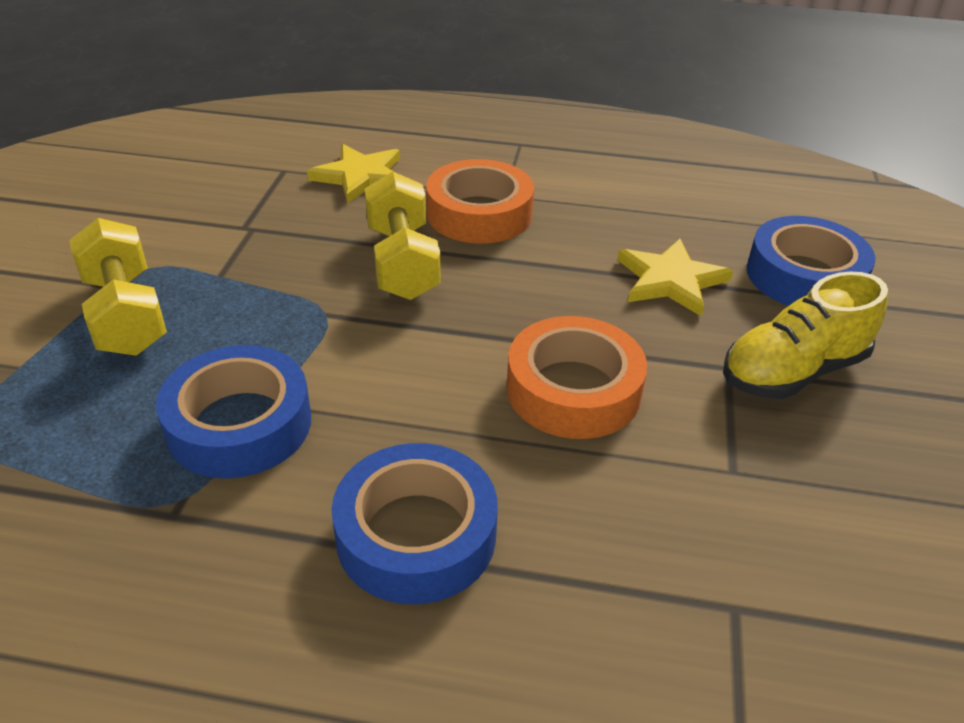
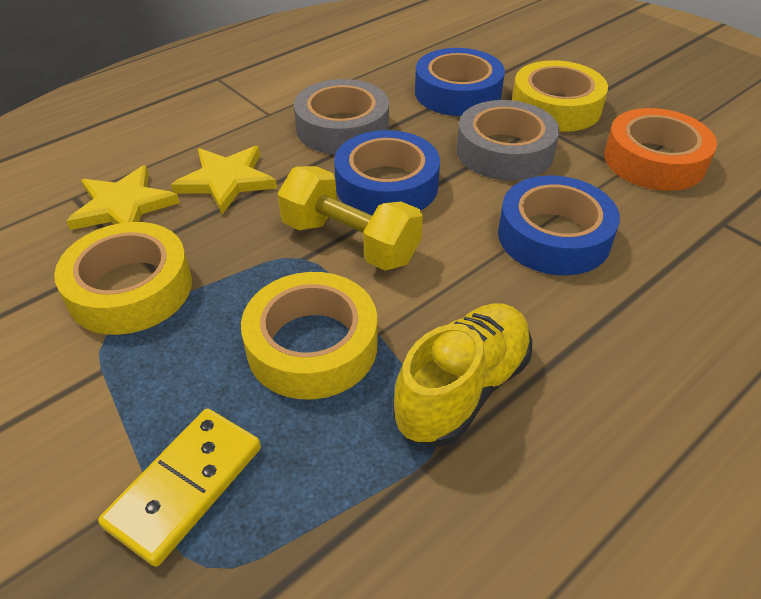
grey tape: 0 -> 2
orange tape: 2 -> 1
yellow domino: 0 -> 1
yellow dumbbell: 2 -> 1
yellow tape: 0 -> 3

